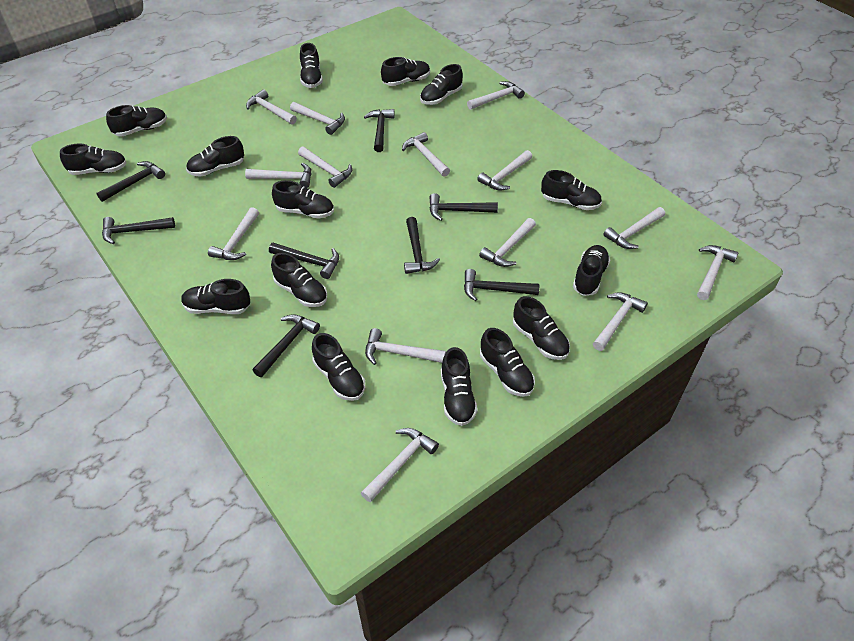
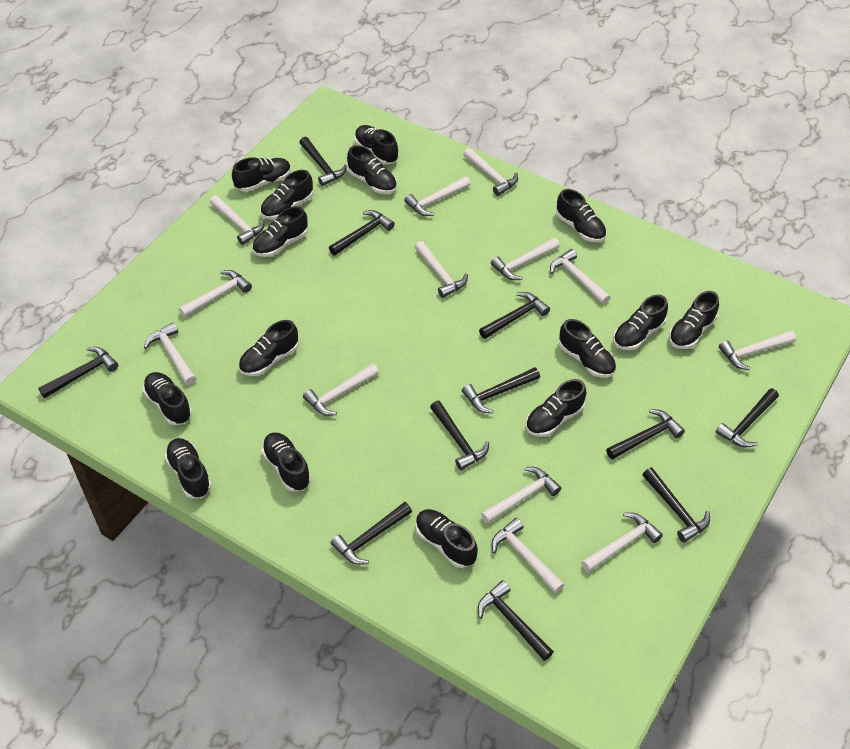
black hammer: 8 -> 11
white hammer: 14 -> 13

